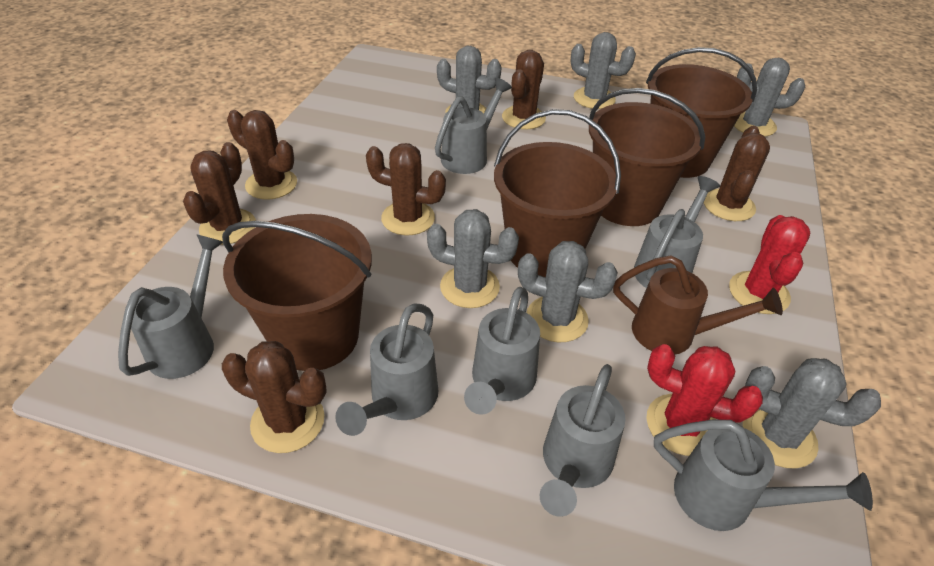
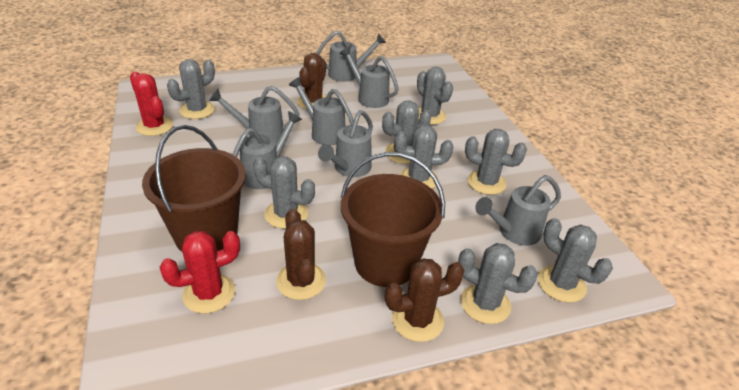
brown bucket: 4 -> 2
brown cactus: 6 -> 3
brown watering can: 1 -> 0
grey cactus: 6 -> 8

